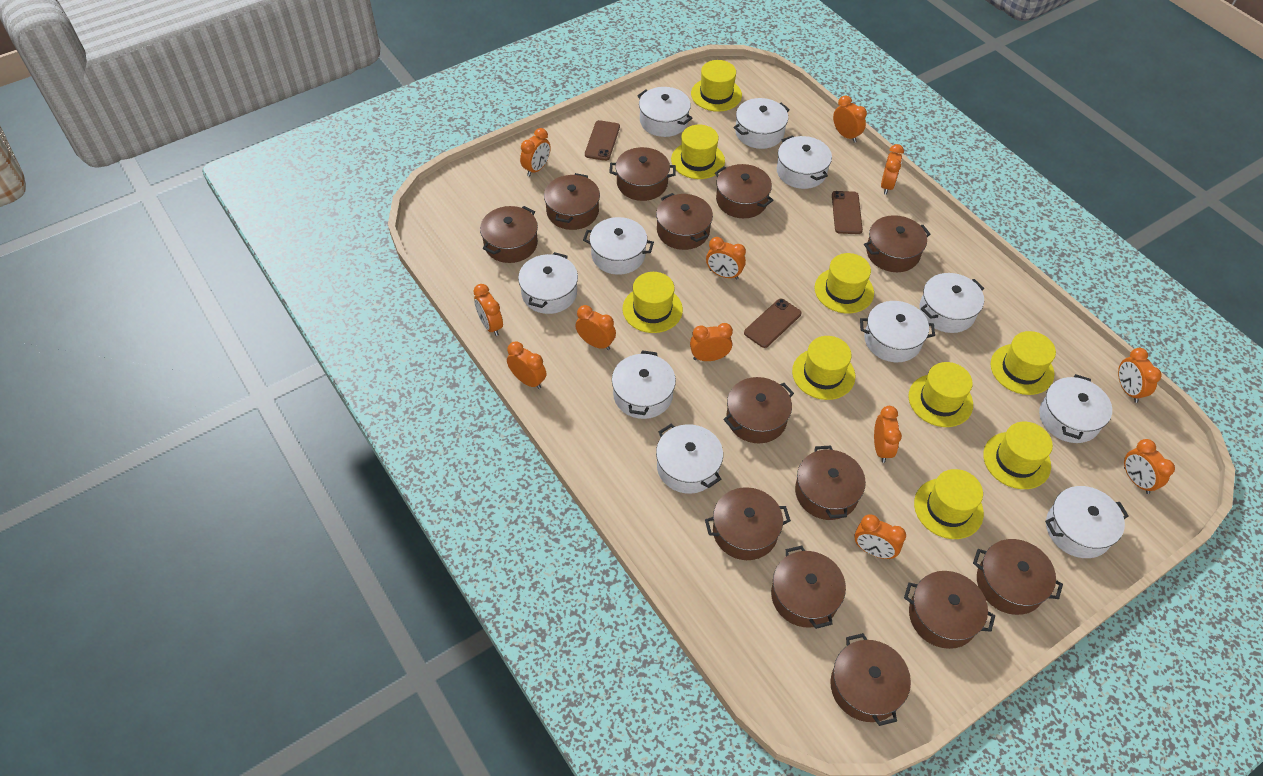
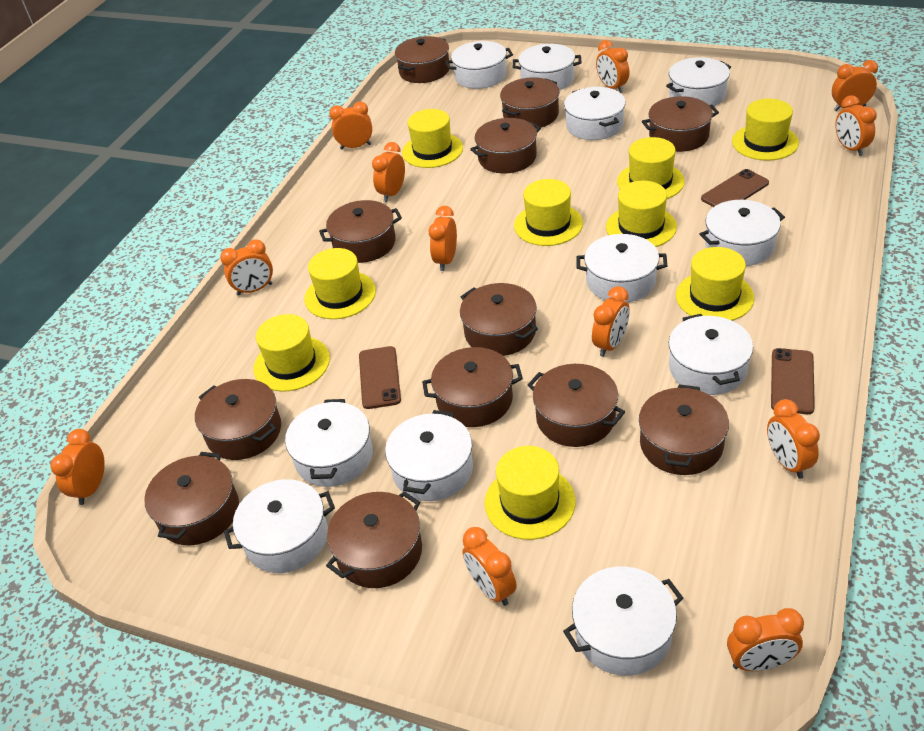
brown pot: 13 -> 12

